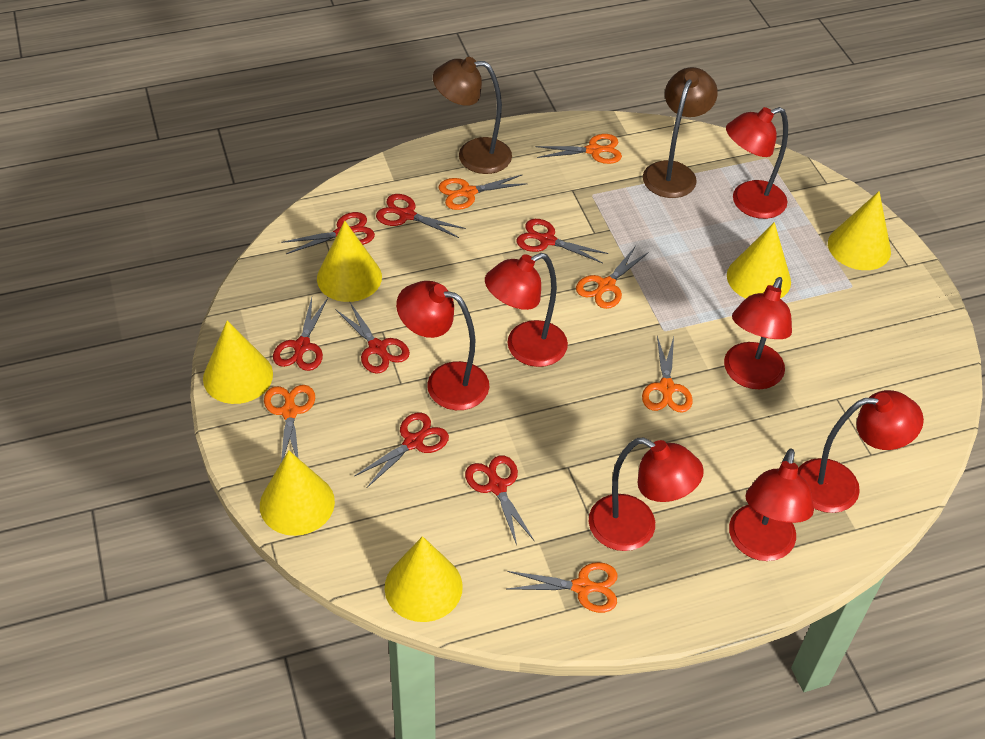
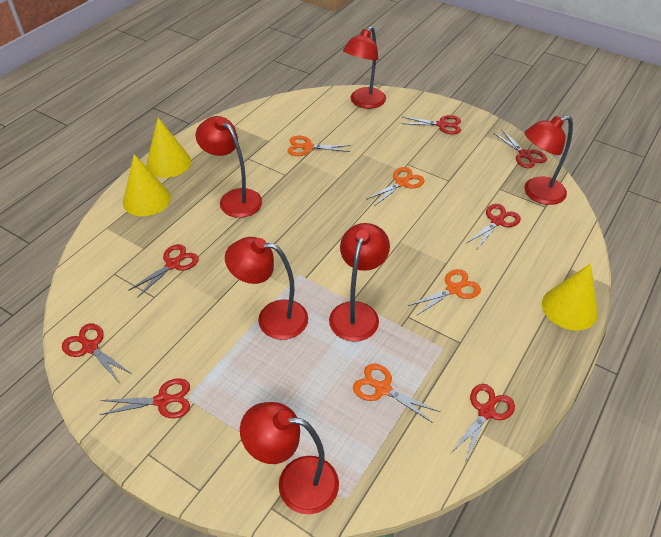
brown lamp: 2 -> 0
orange scissors: 6 -> 4
red lamp: 7 -> 6
yellow cone: 6 -> 3

